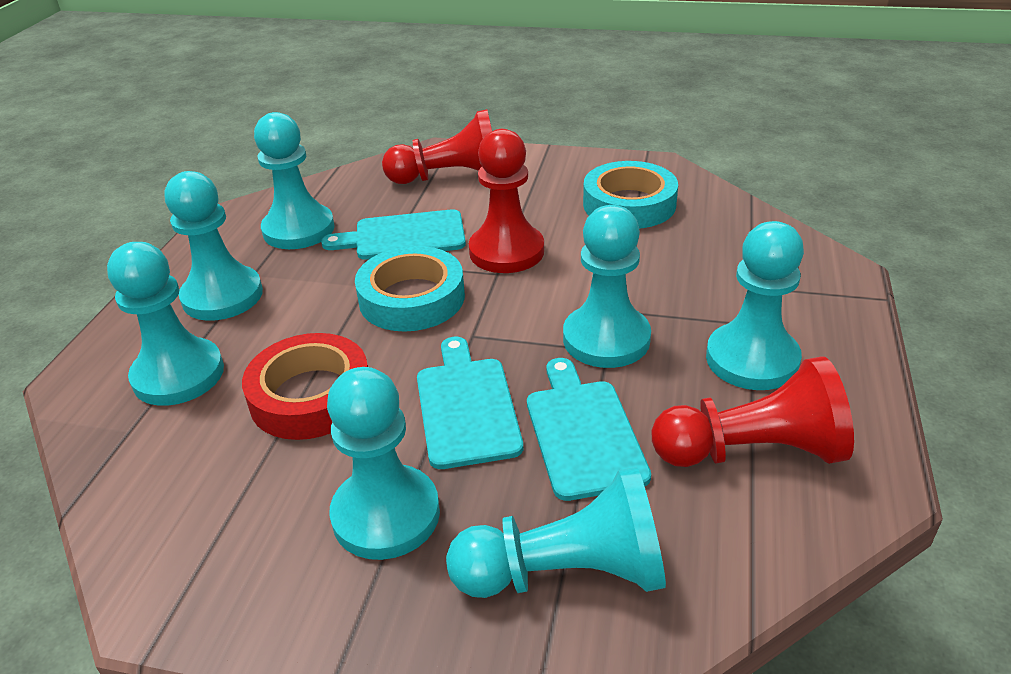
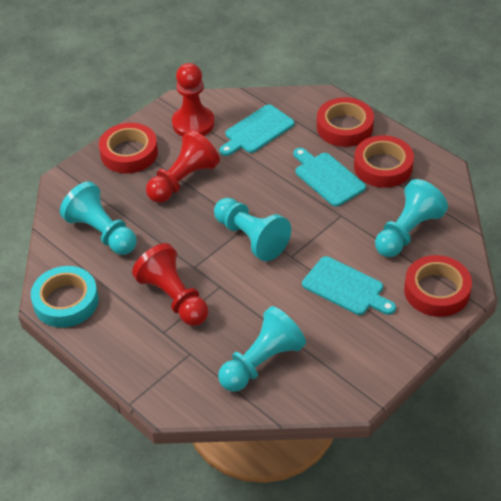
red tape: 1 -> 4
turquoise pawn: 7 -> 4
turquoise tape: 2 -> 1

